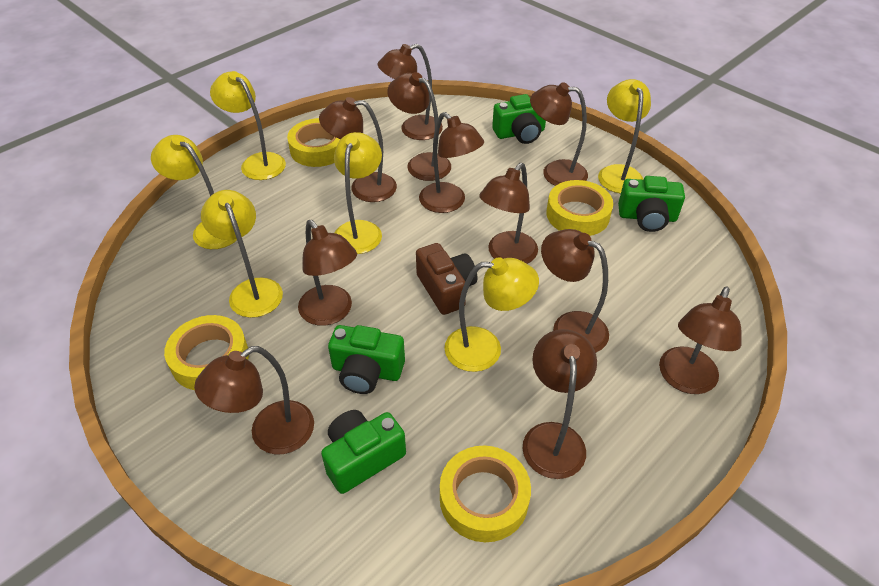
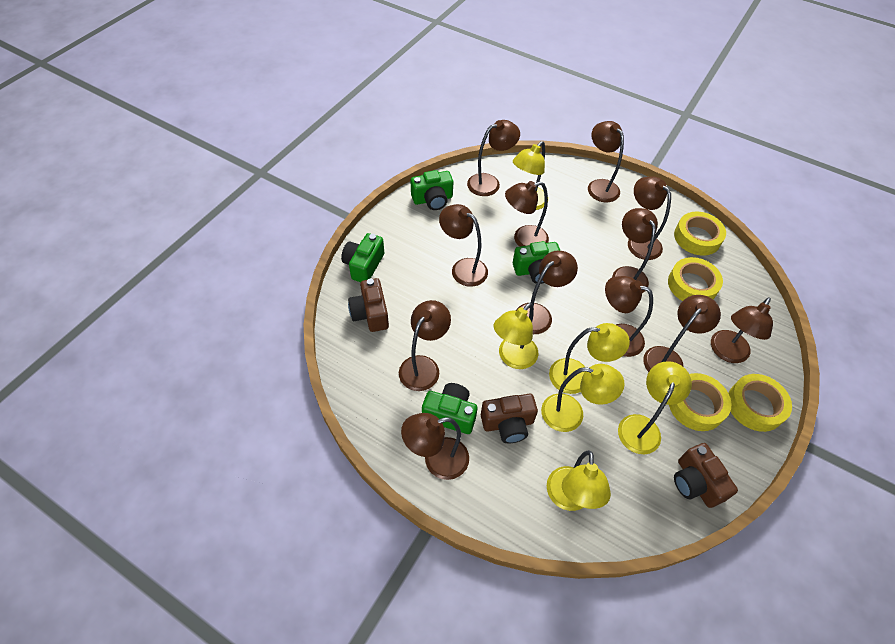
brown camera: 1 -> 3
brown lamp: 11 -> 12

